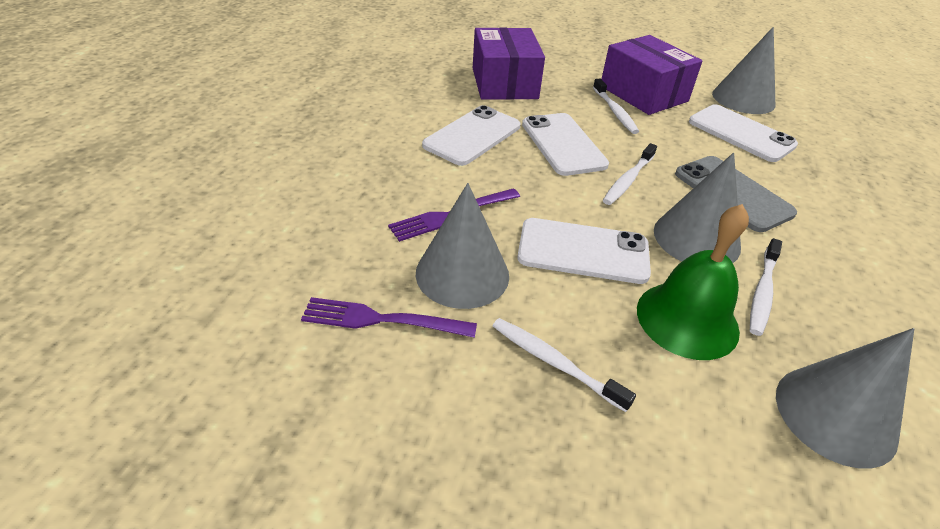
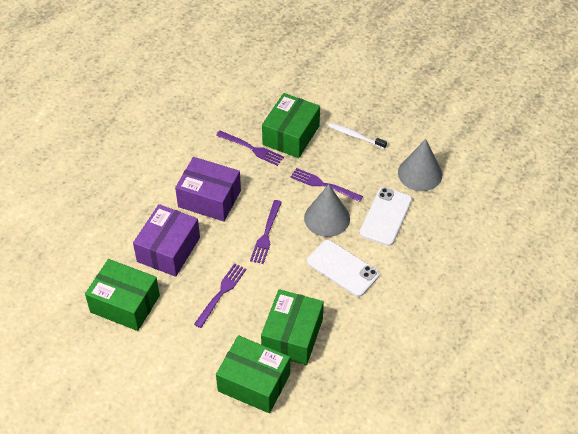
green bell: 1 -> 0
green box: 0 -> 4
grey cone: 4 -> 2
grey phone: 1 -> 0
purple fork: 2 -> 4
white phone: 4 -> 2
white toothbrush: 4 -> 1

